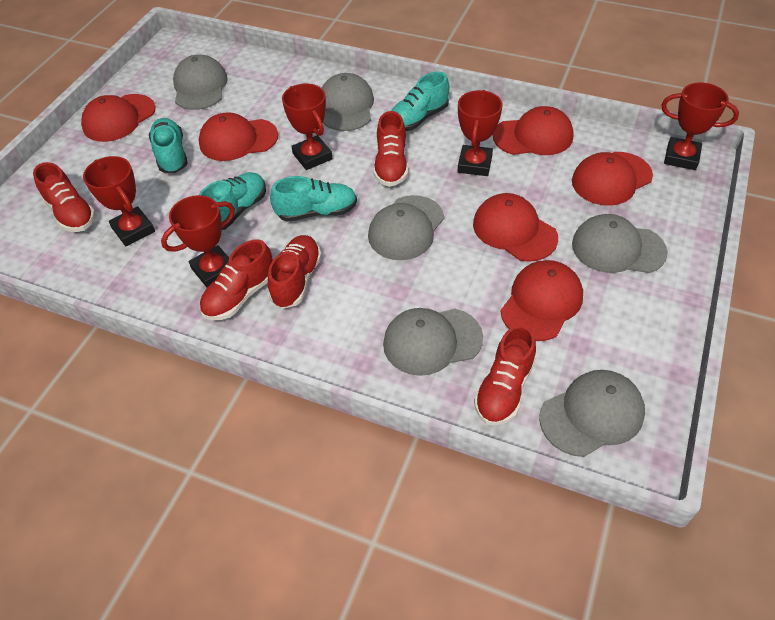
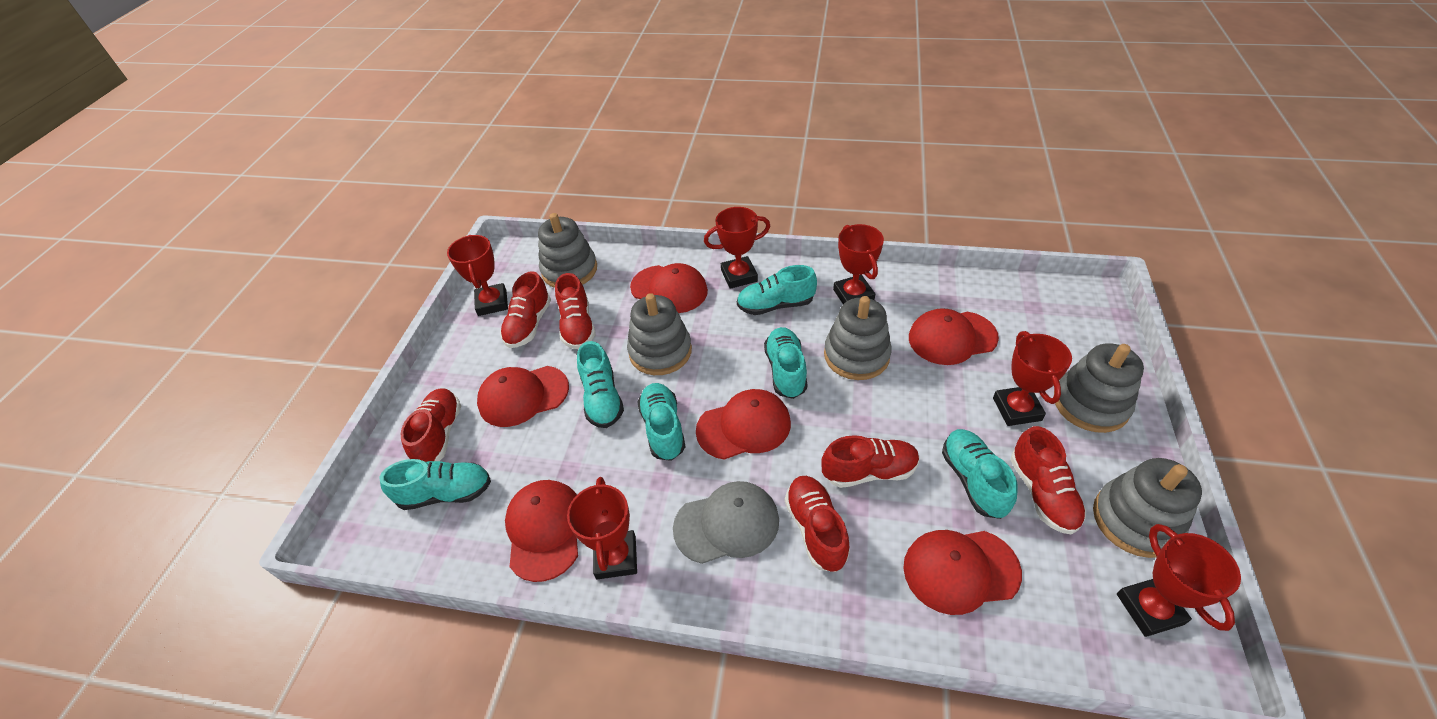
grey cap: 6 -> 1
grey stacking toy: 0 -> 5
red shoe: 5 -> 6
red trophy: 5 -> 6
turquoise shoe: 4 -> 6

